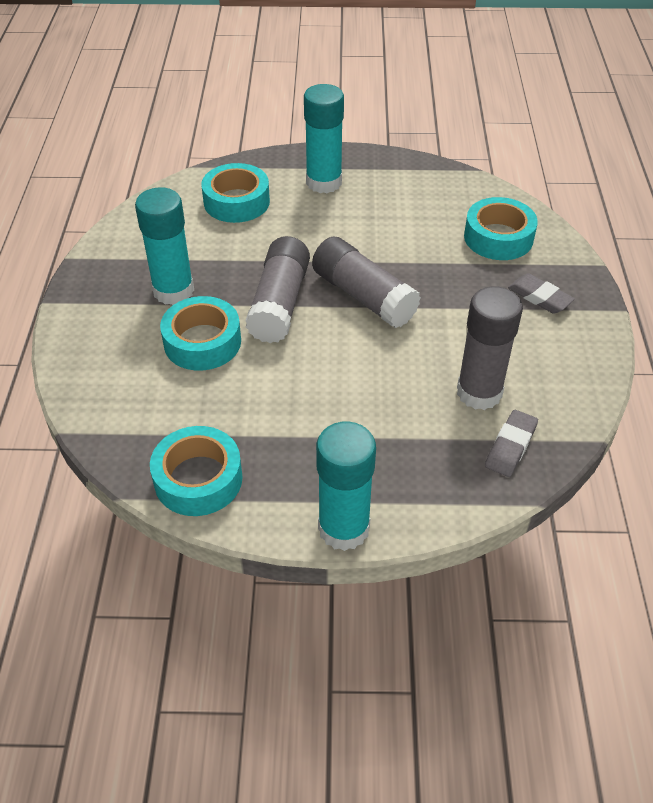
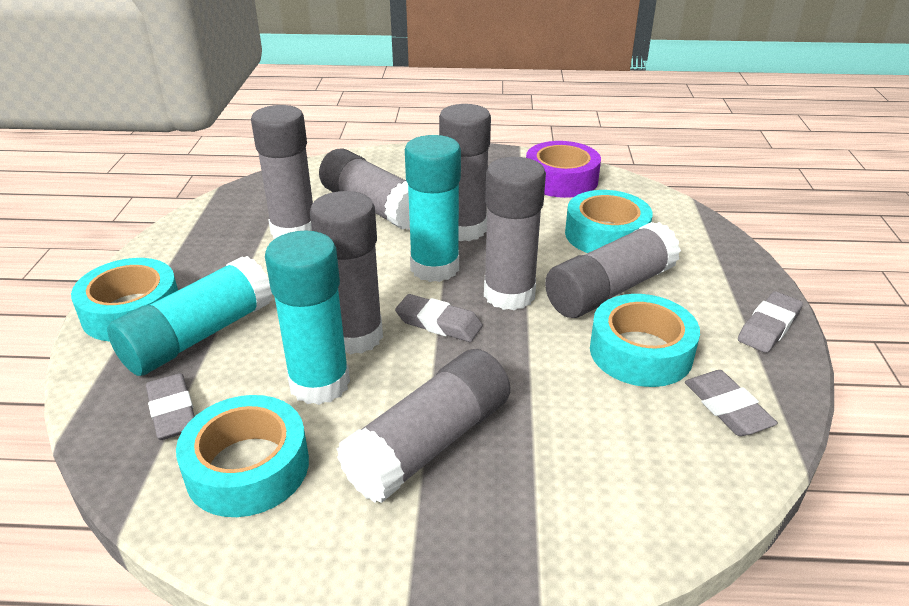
grey eraser: 2 -> 4
grey glue stick: 3 -> 7
purple tape: 0 -> 1

